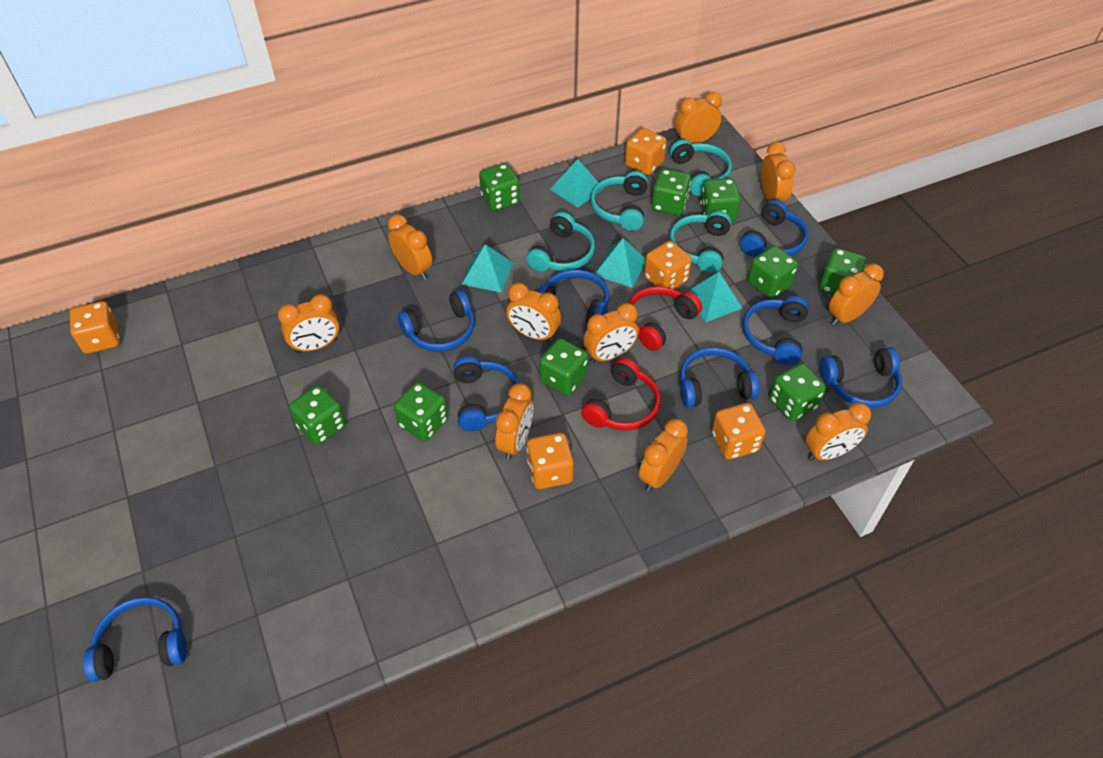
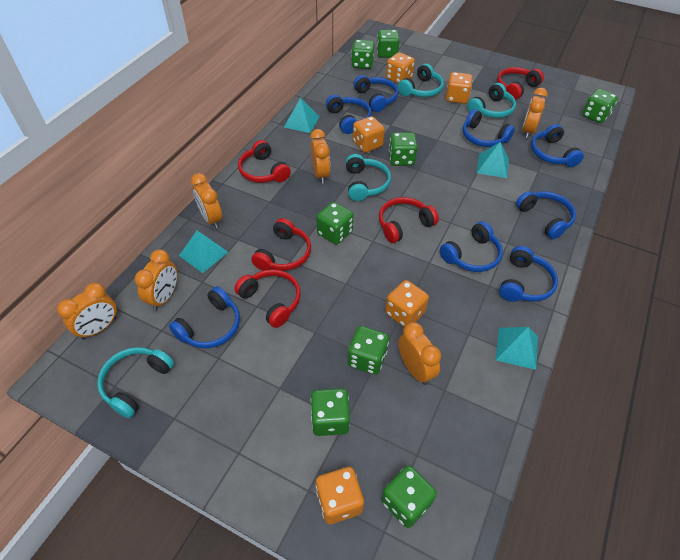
green dice: 9 -> 8
orange clock: 10 -> 6
red headphones: 2 -> 5

